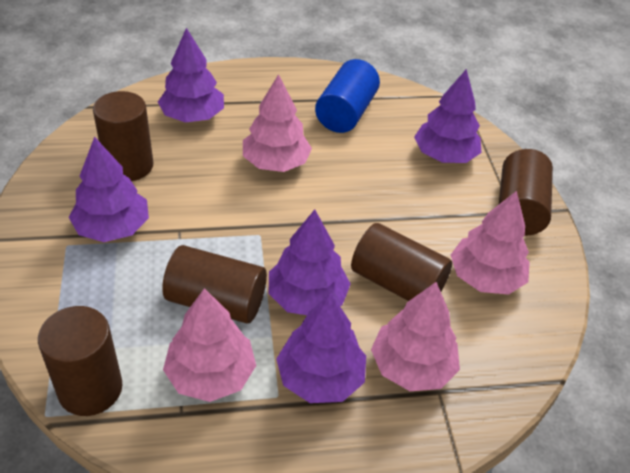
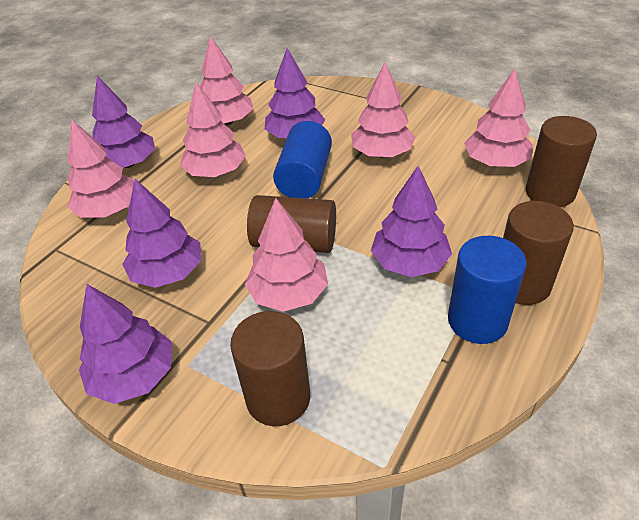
blue cylinder: 1 -> 2
brown cylinder: 5 -> 4
pink tree: 4 -> 6

